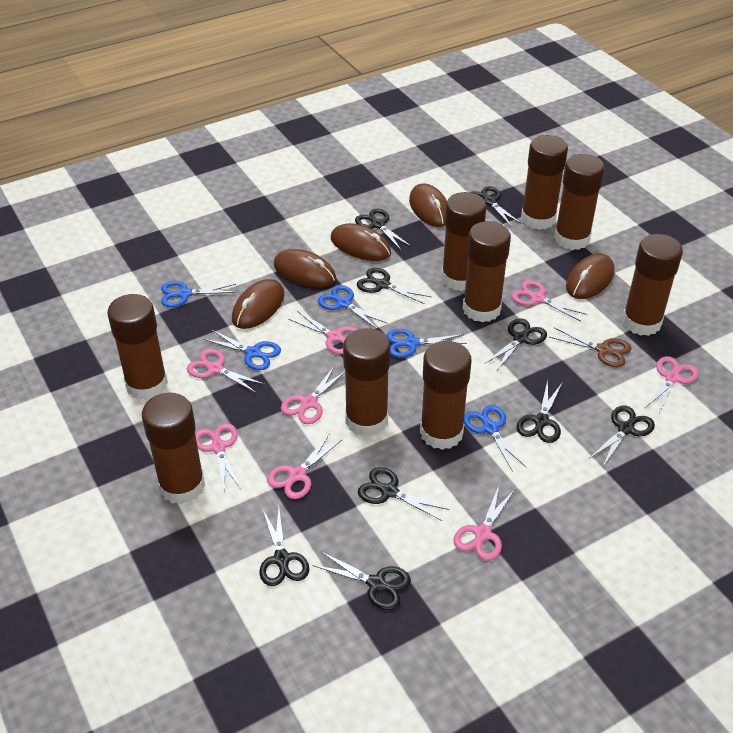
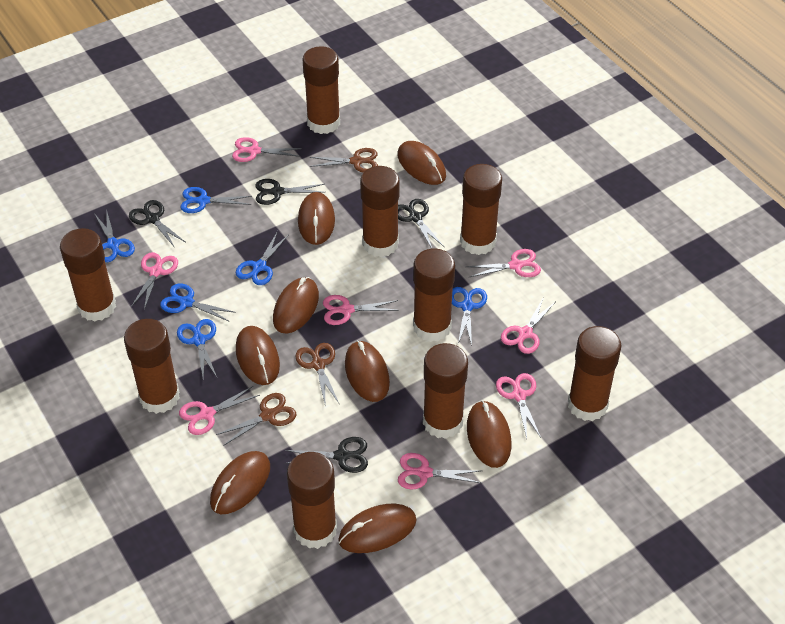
black scissors: 9 -> 4
blue scissors: 5 -> 6
brown mouse: 5 -> 8
brown scissors: 1 -> 3

